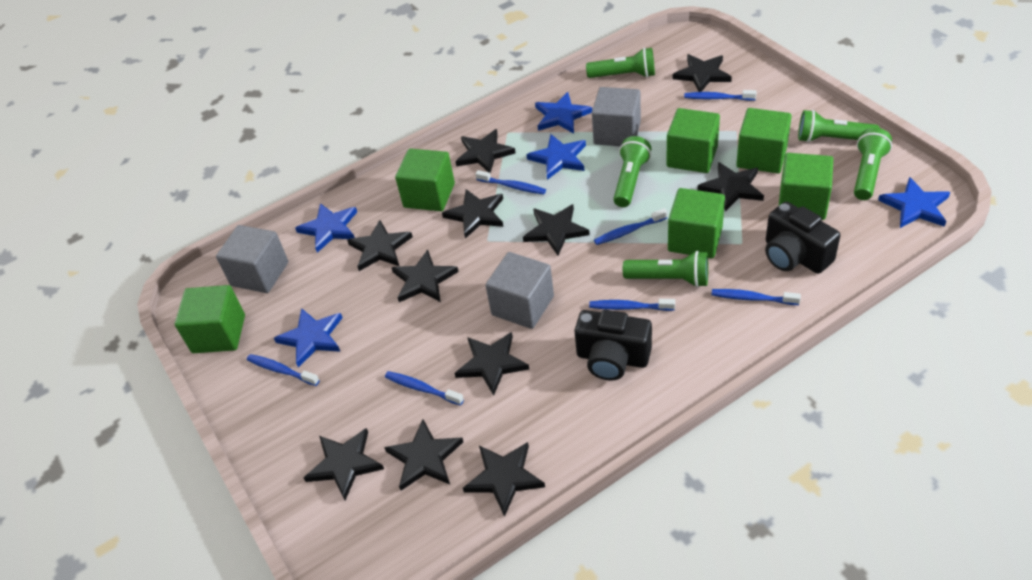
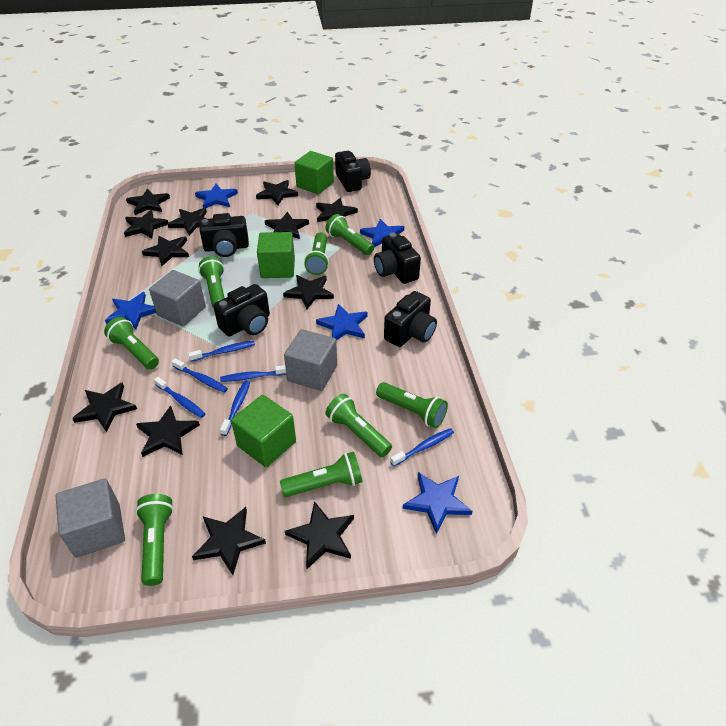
black camera: 2 -> 5
black star: 11 -> 12
blue toothbrush: 7 -> 6
green cube: 6 -> 3
green flashlight: 5 -> 8

